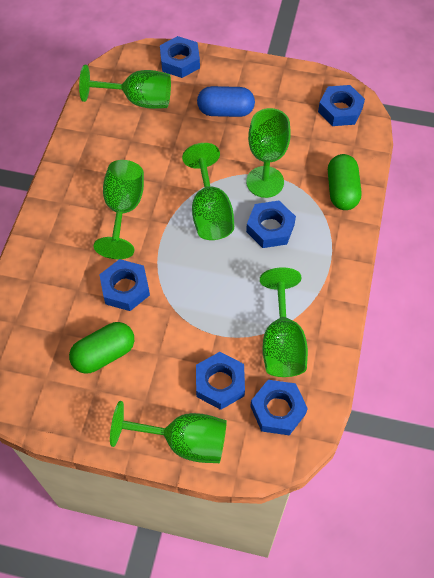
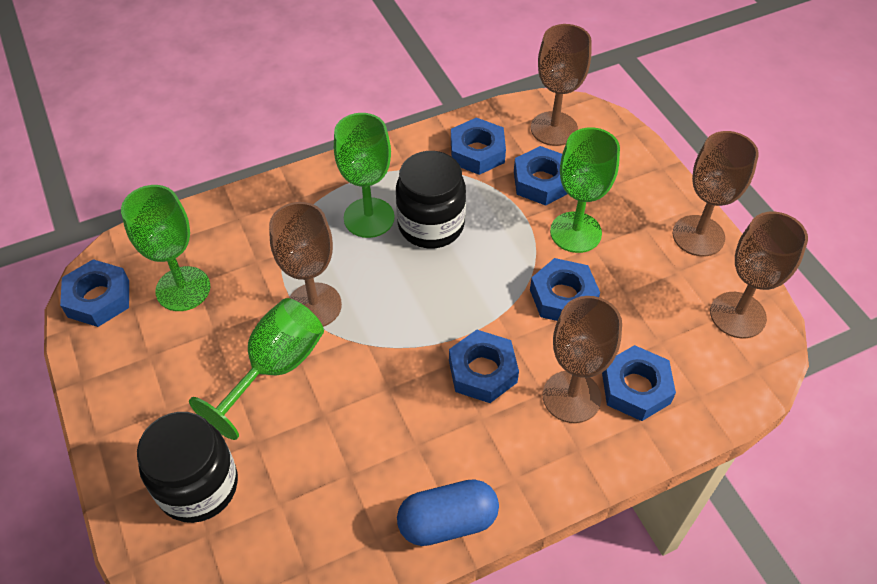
black jar: 0 -> 2
brown goblet: 0 -> 5
green capsule: 2 -> 0
green goblet: 6 -> 4

